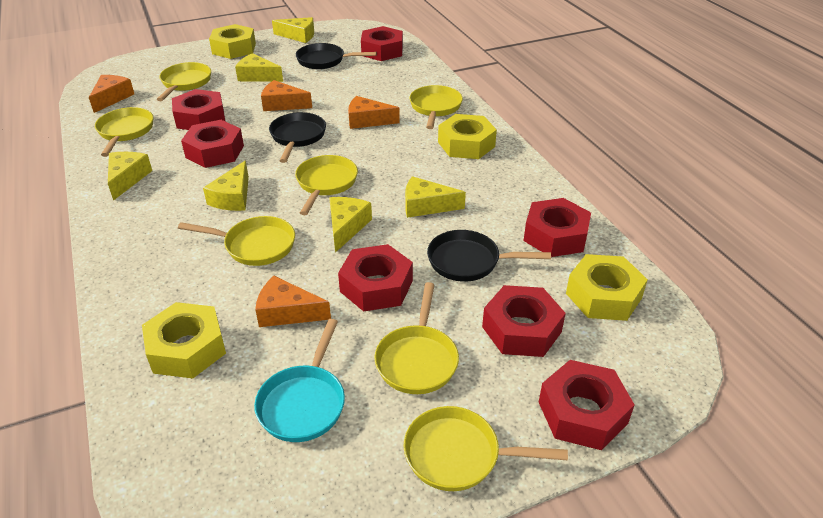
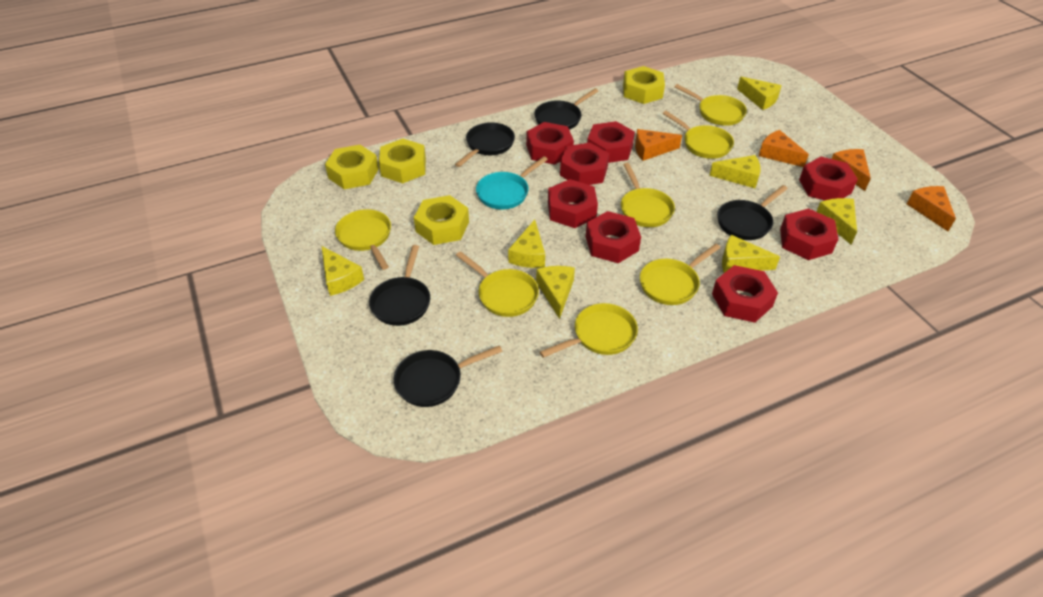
black pan: 3 -> 5
red nut: 7 -> 8
yellow cheese: 6 -> 7

